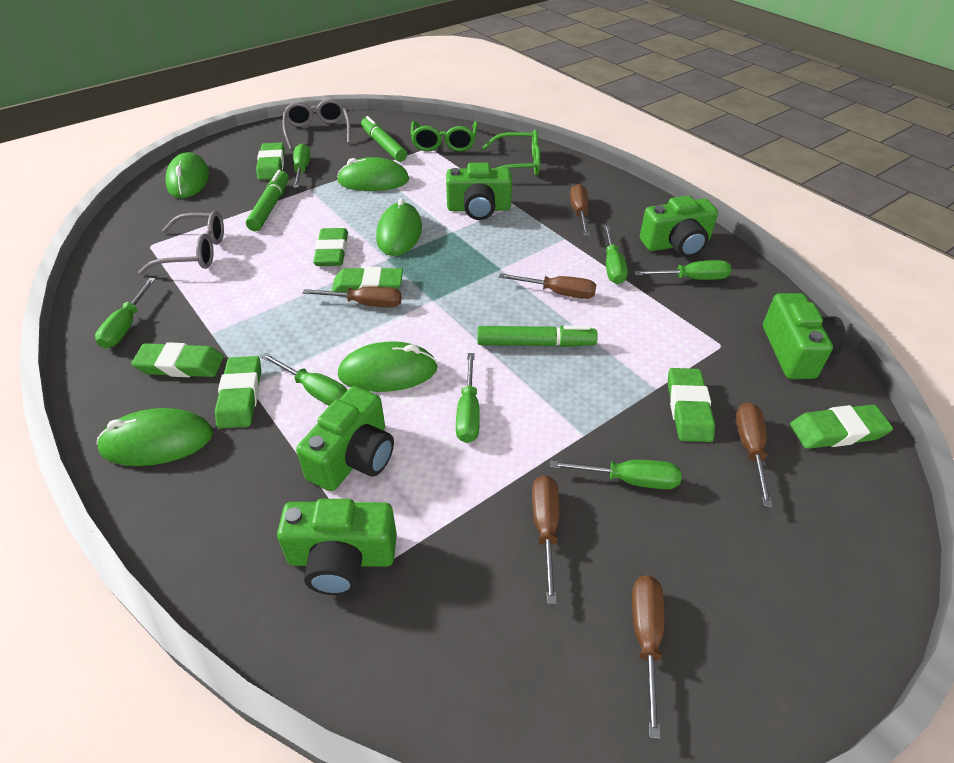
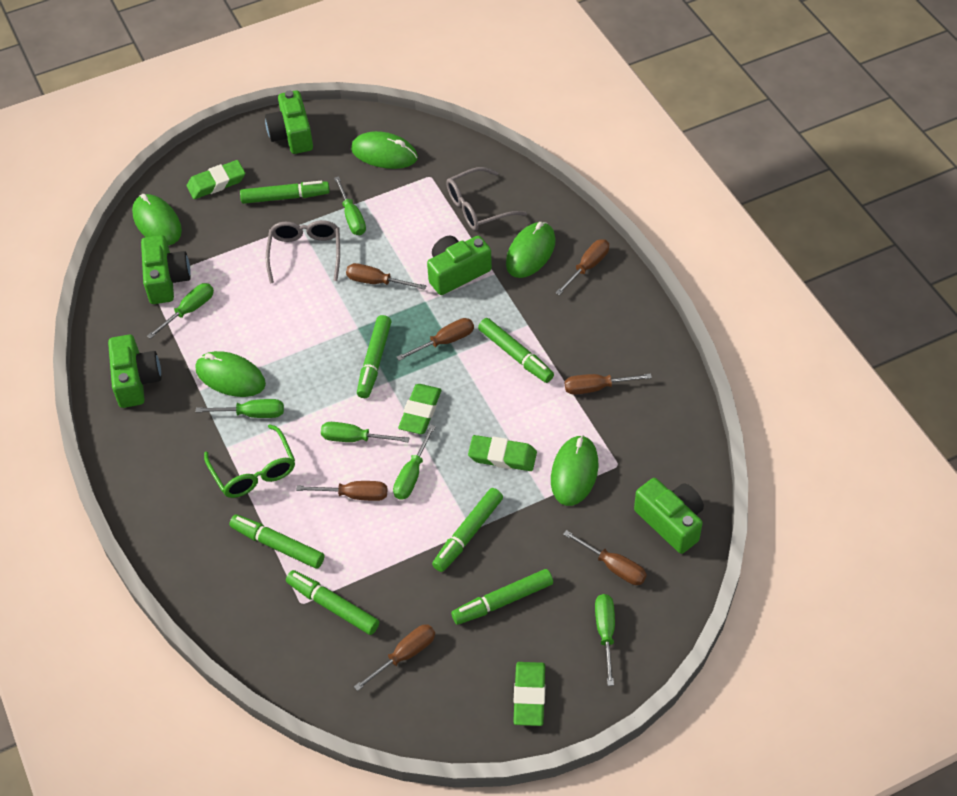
brown screwdriver: 6 -> 7
green eraser: 7 -> 4
green glasses: 2 -> 1
green marker: 3 -> 7
green screwdriver: 7 -> 6

